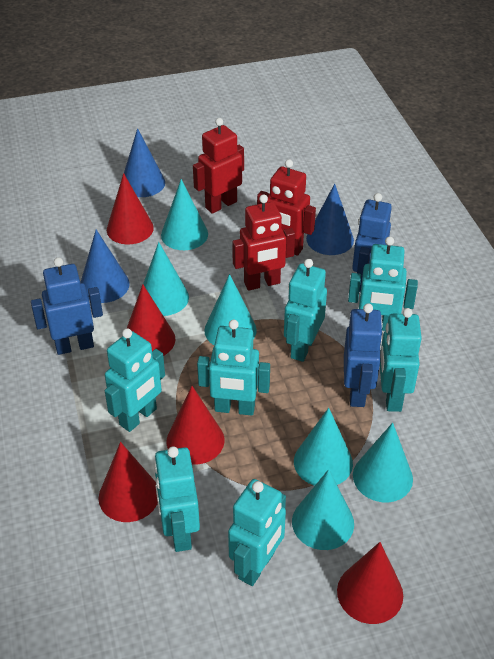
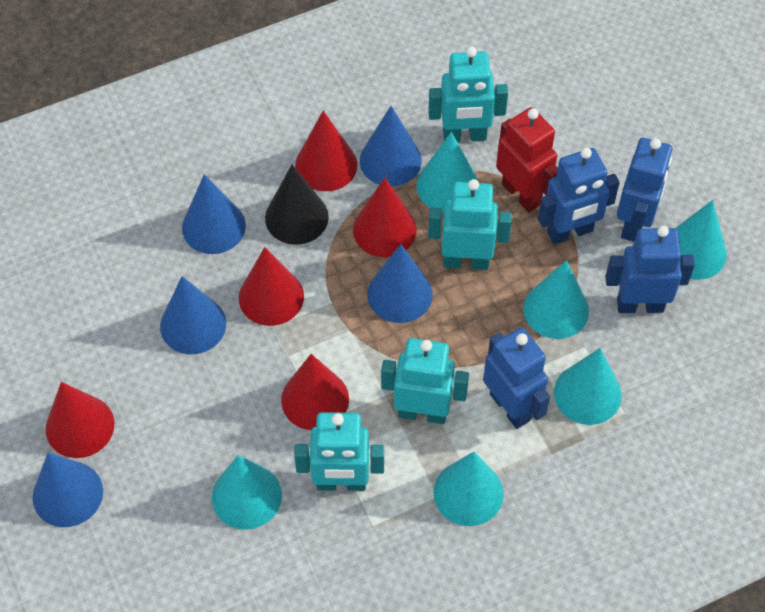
black cone: 0 -> 1
blue cone: 3 -> 5
blue robot: 3 -> 4
red robot: 3 -> 1
turquoise robot: 7 -> 4

